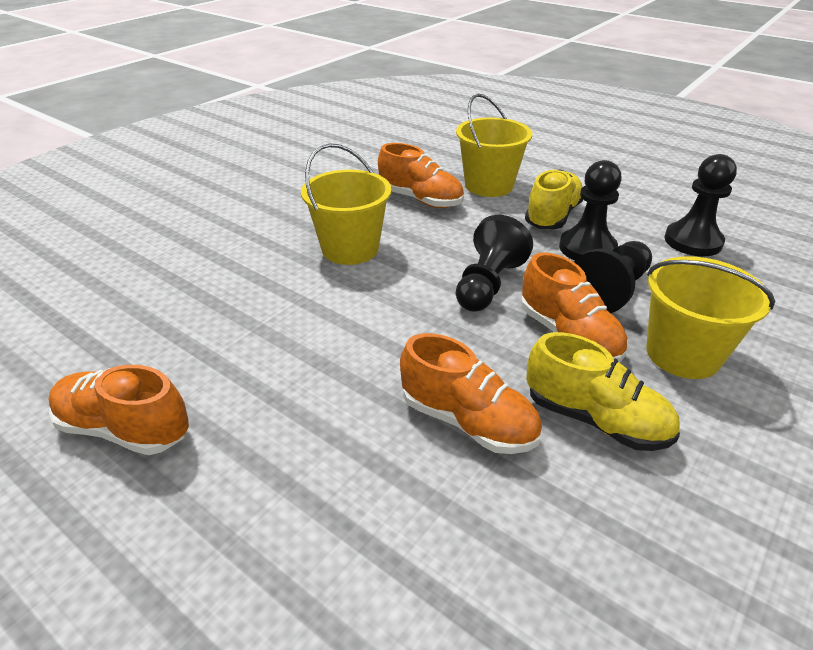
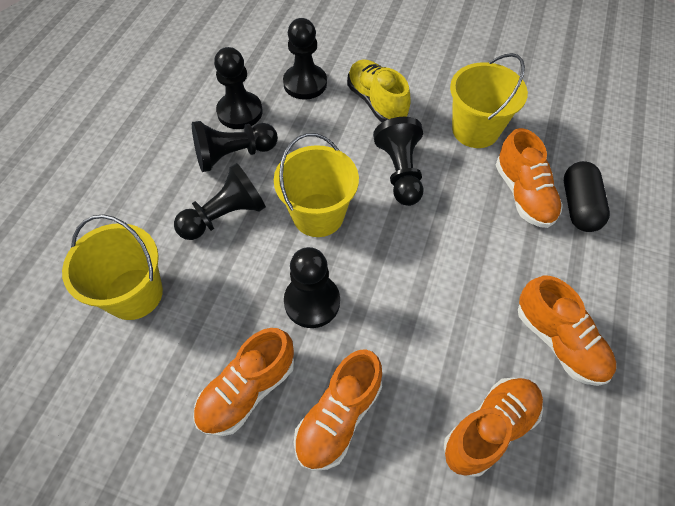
black capsule: 0 -> 1
black pawn: 4 -> 6
orange shoe: 4 -> 5
yellow shoe: 2 -> 1

